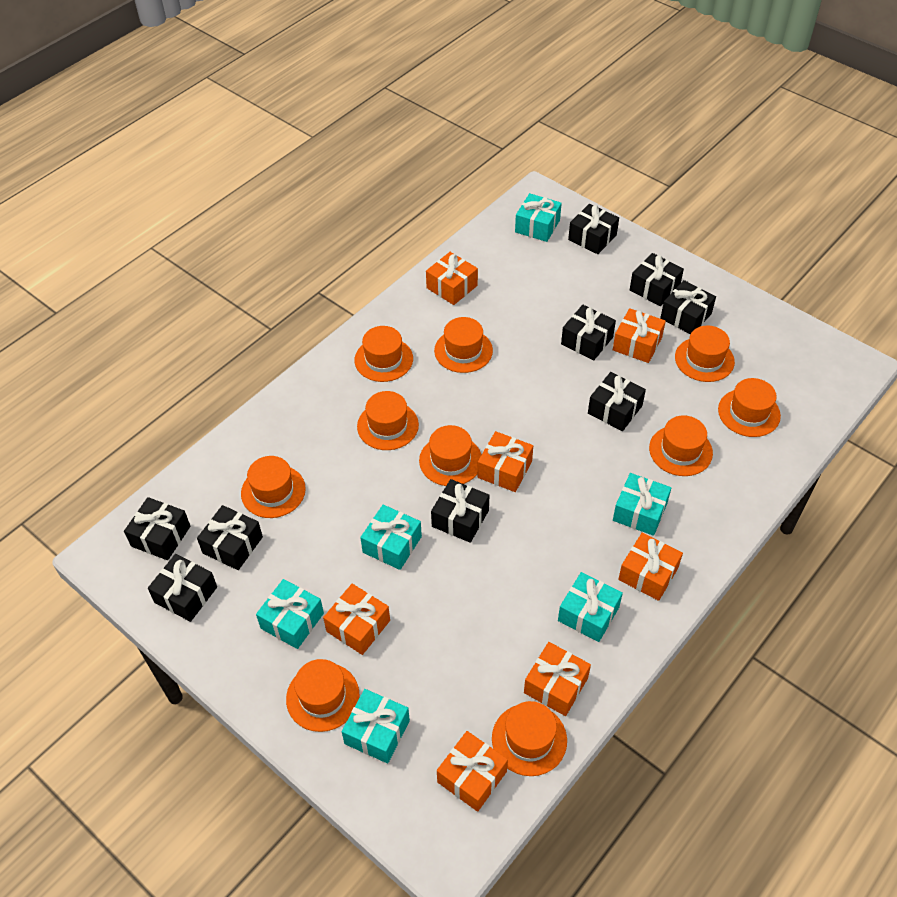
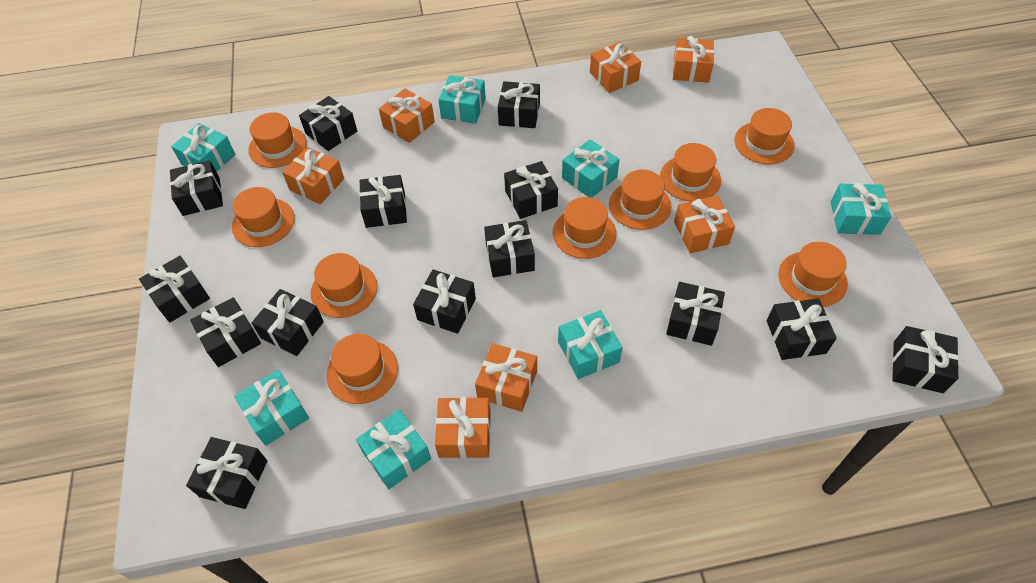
black gift: 9 -> 14
orange hat: 10 -> 9
turquoise gift: 6 -> 7

